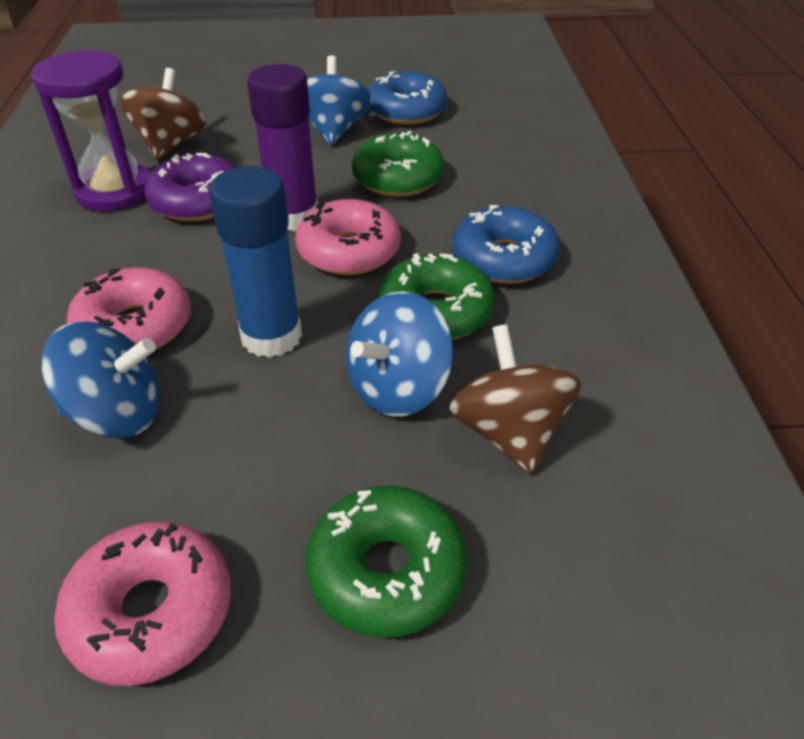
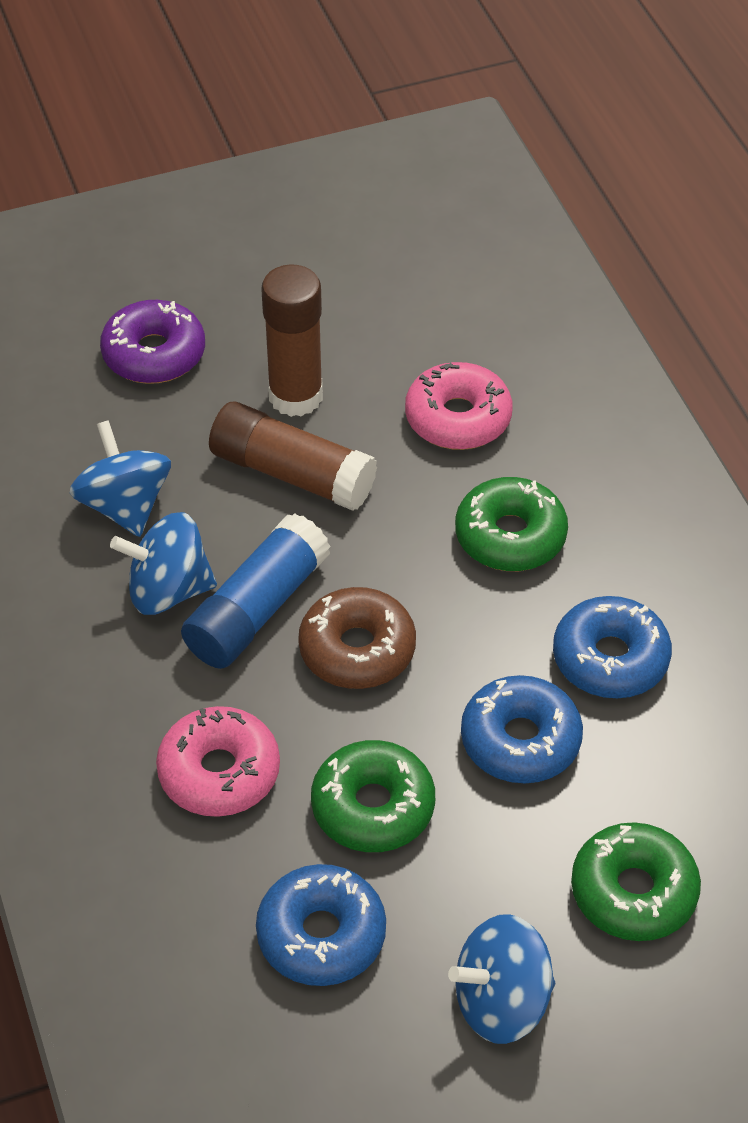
blue donut: 2 -> 3
brown donut: 0 -> 1
brown glue stick: 0 -> 2
brown spinning top: 2 -> 0
pink donut: 3 -> 2
purple glue stick: 1 -> 0
purple hourglass: 1 -> 0

